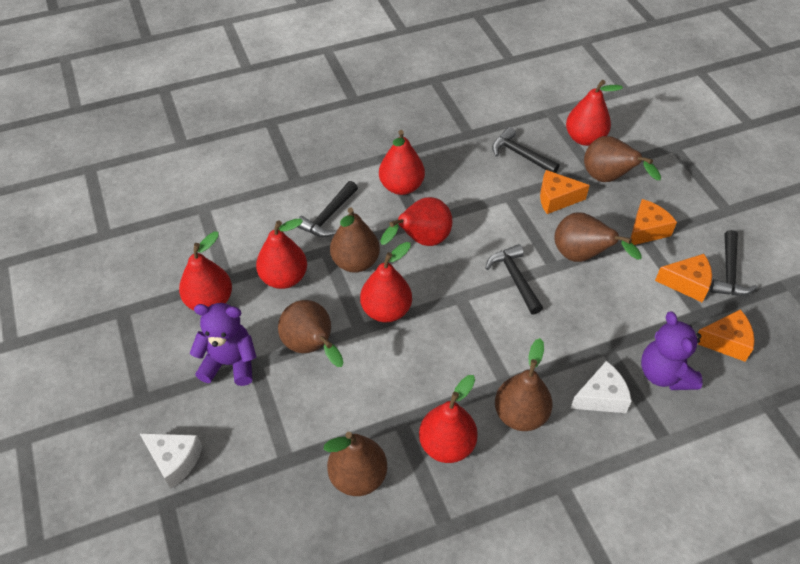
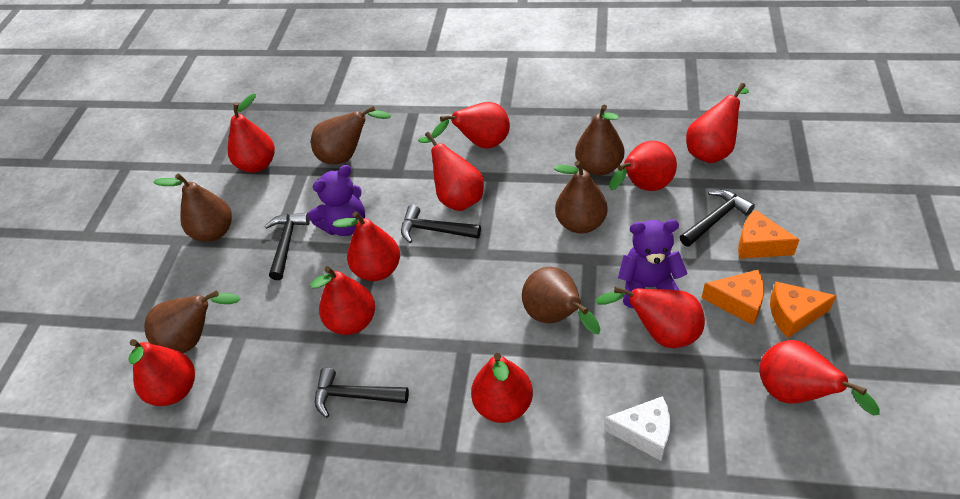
orange cheese: 4 -> 3
red pear: 7 -> 11
white cheese: 2 -> 1

